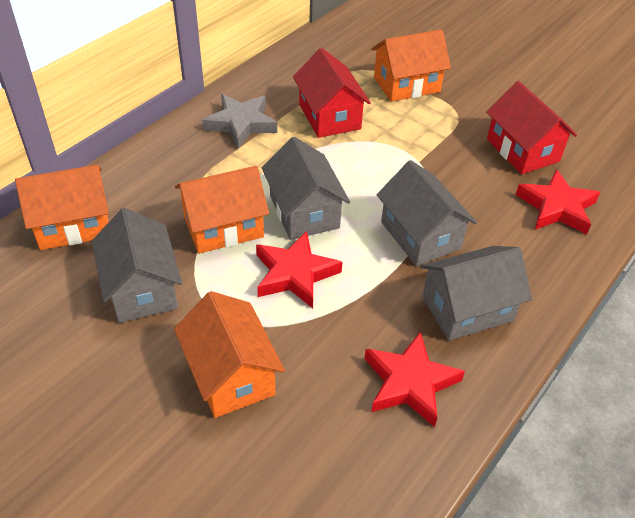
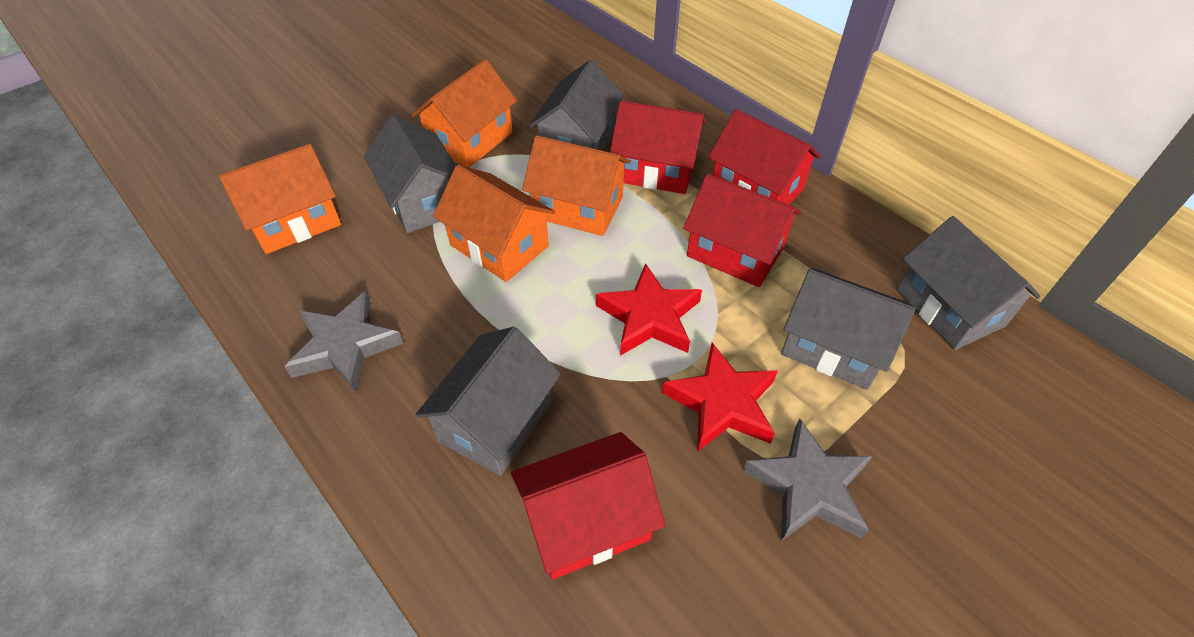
grey house: 4 -> 5
grey star: 1 -> 2
red house: 2 -> 4
red star: 3 -> 2

